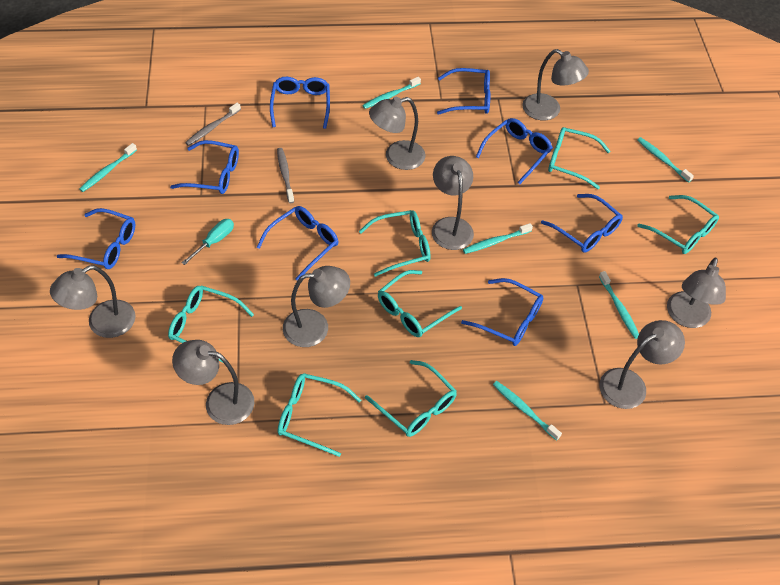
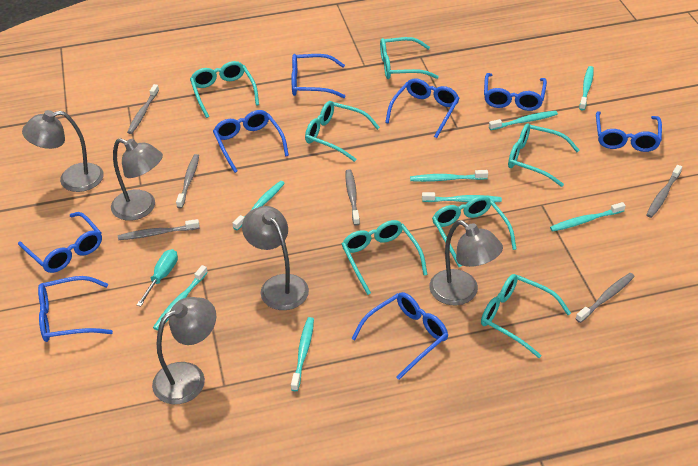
grey lamp: 8 -> 5
grey toothbrush: 2 -> 6
turquoise toothbrush: 6 -> 8

